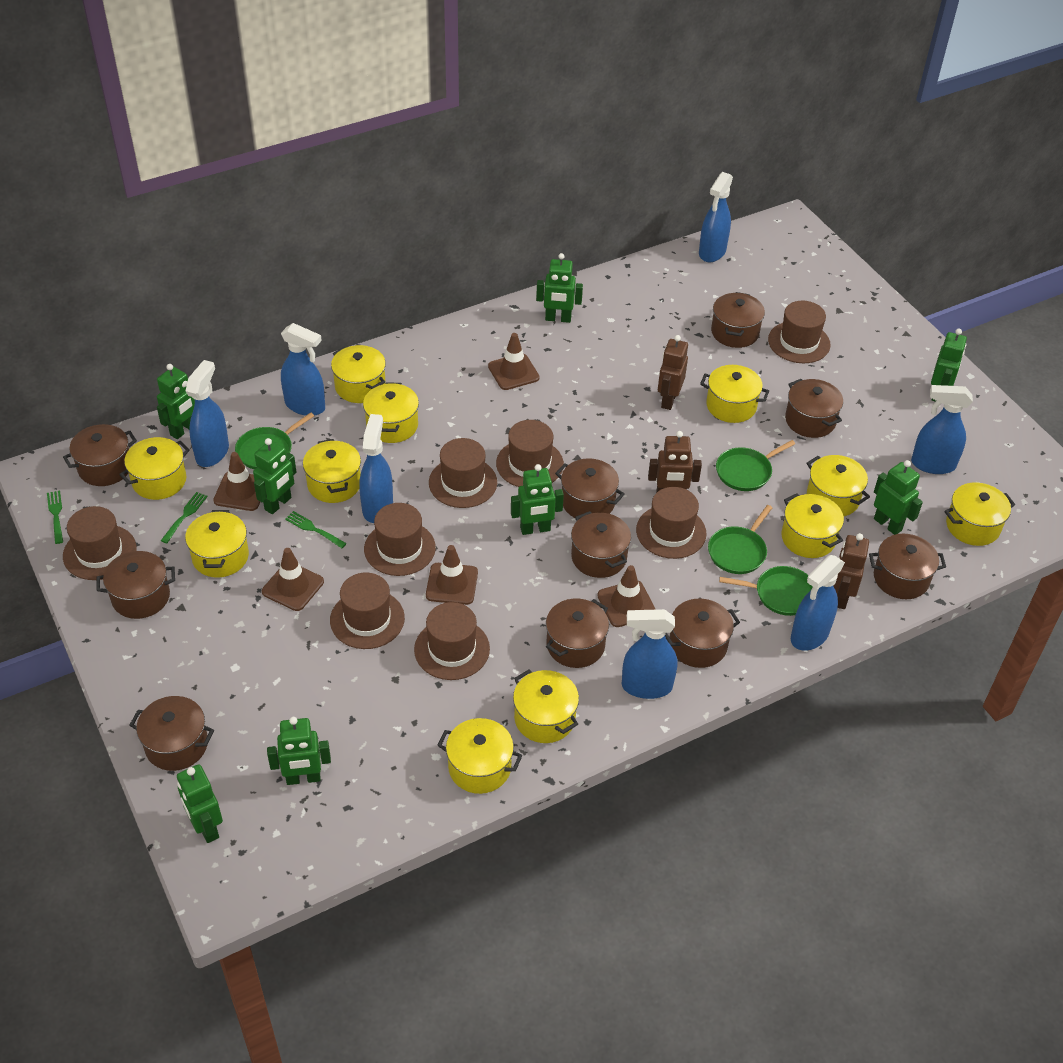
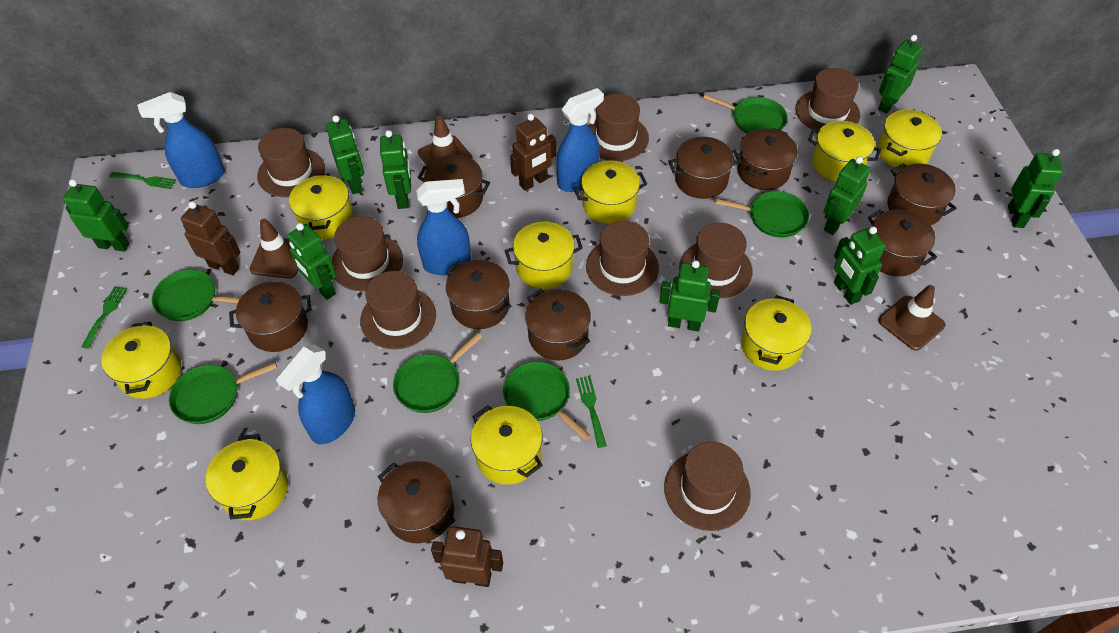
blue spray bottle: 7 -> 4
brown pot: 10 -> 9
brown traffic cone: 5 -> 3
green pan: 4 -> 6
green robot: 8 -> 9
yellow pot: 11 -> 9

